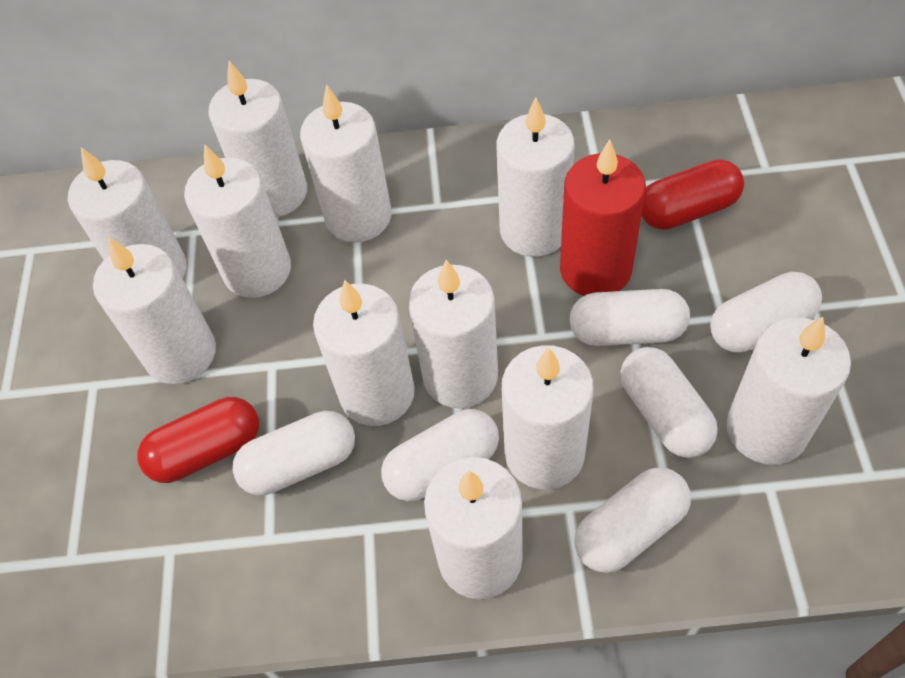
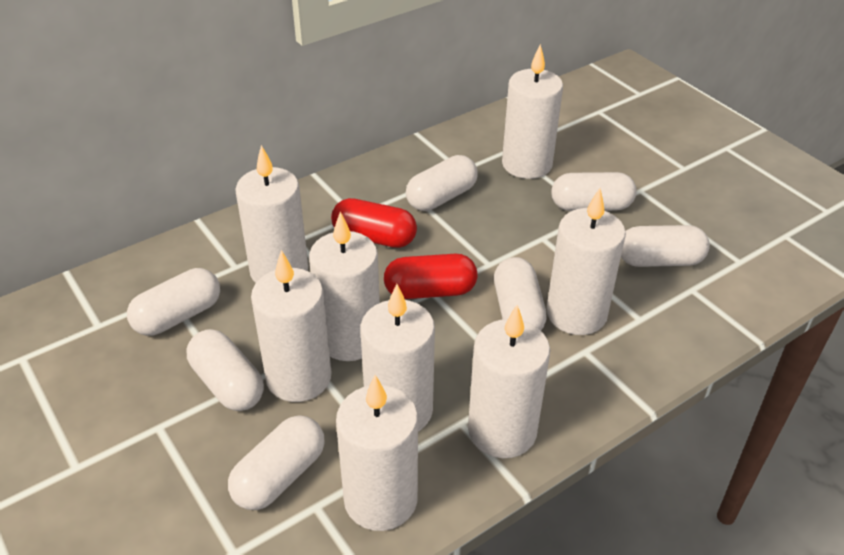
red candle: 1 -> 0
white candle: 11 -> 8
white capsule: 6 -> 7

